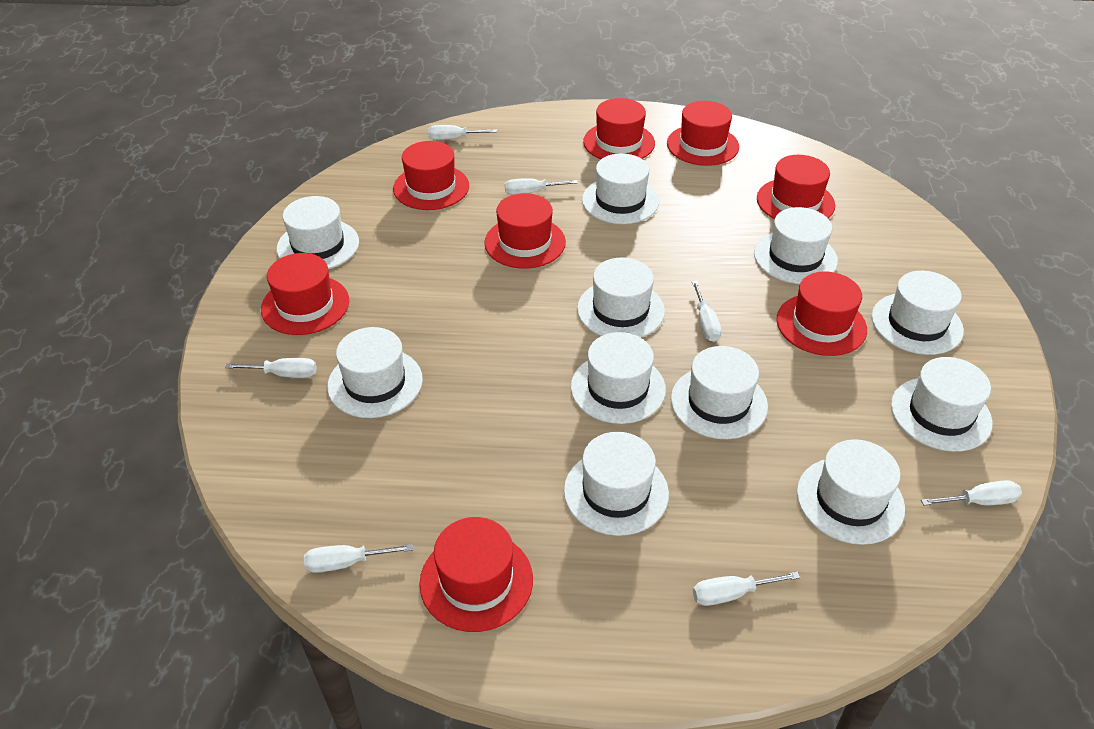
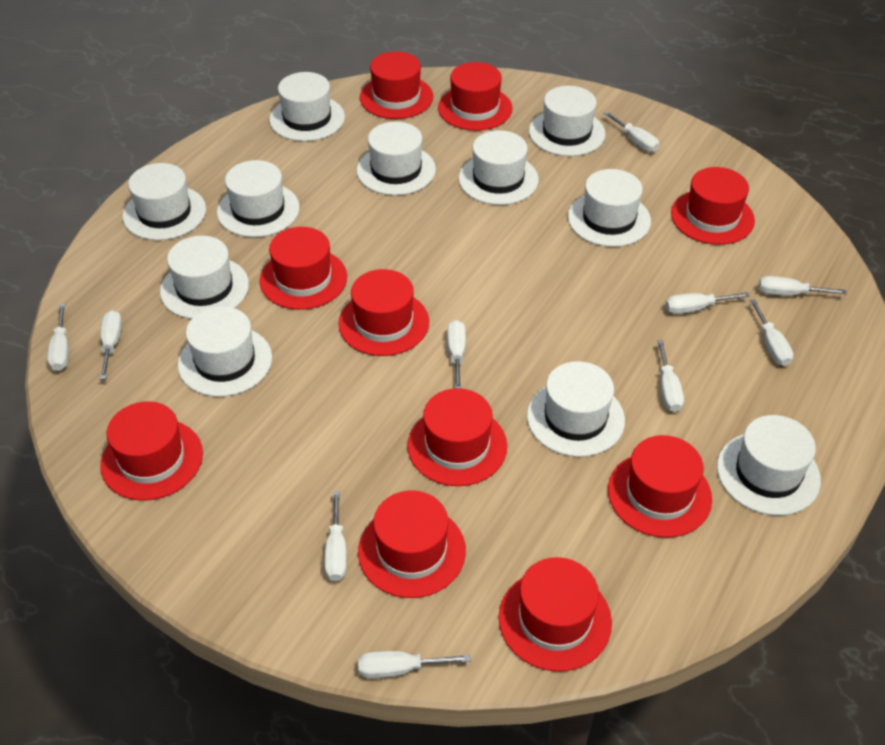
red hat: 8 -> 10
white screwdriver: 7 -> 10

